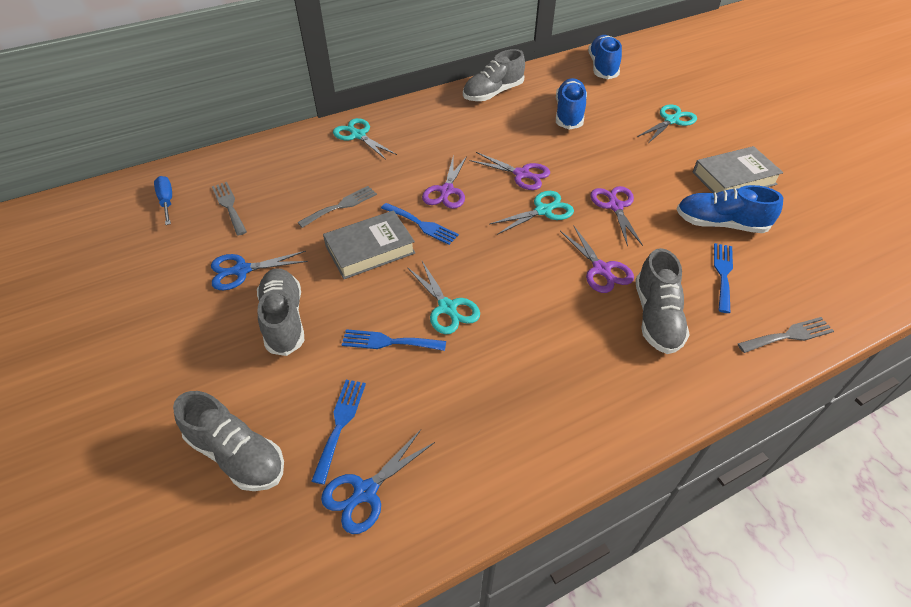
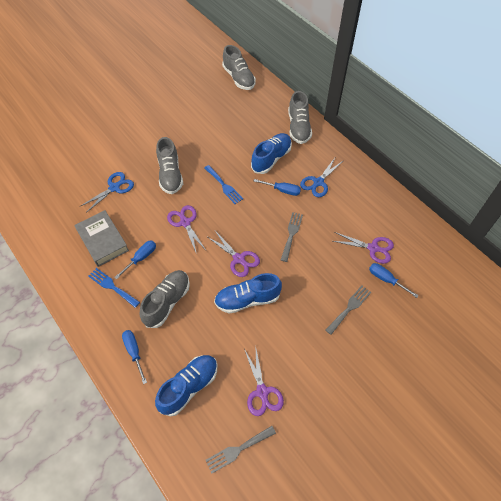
blue fork: 4 -> 2
blue screwdriver: 1 -> 4
grey book: 2 -> 1
turquoise scissors: 4 -> 0

